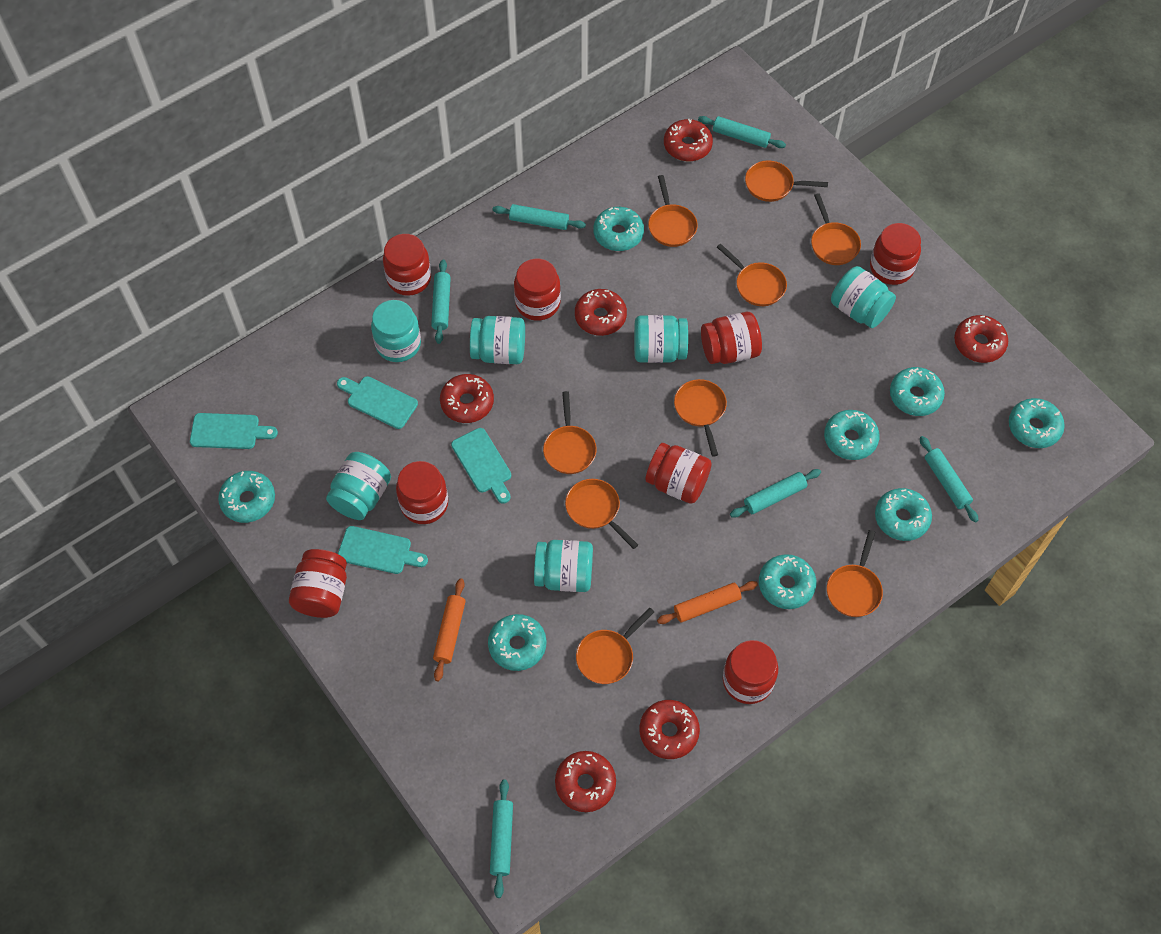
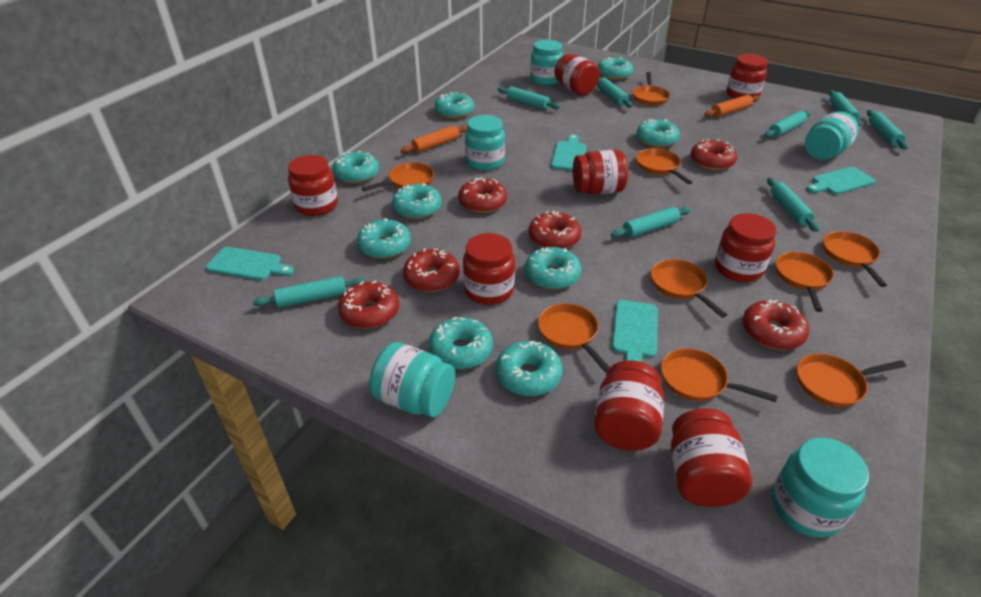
turquoise donut: 8 -> 9
turquoise jar: 6 -> 5
turquoise rolling pin: 6 -> 8

